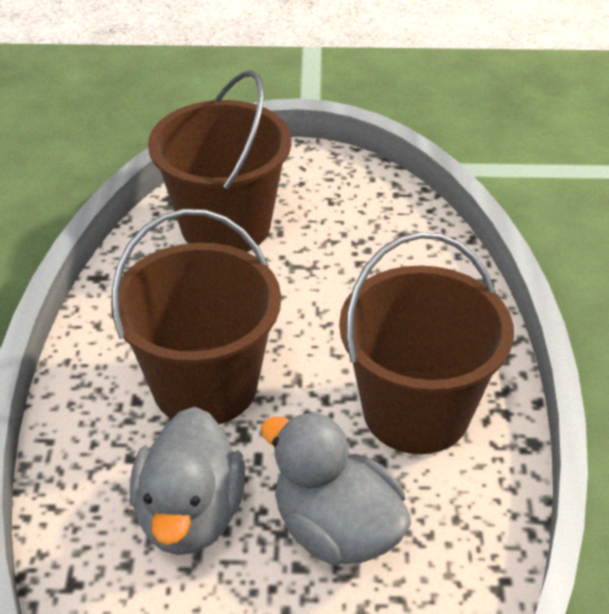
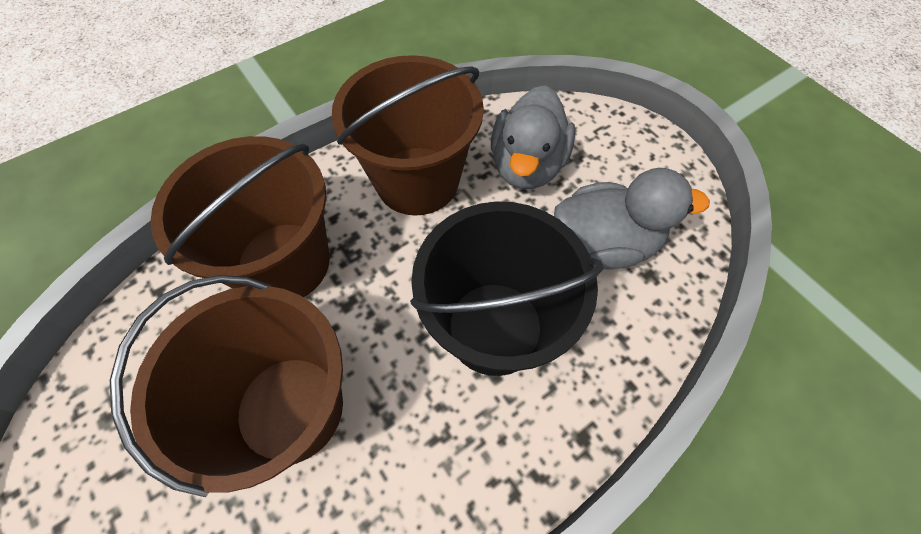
black bucket: 0 -> 1

